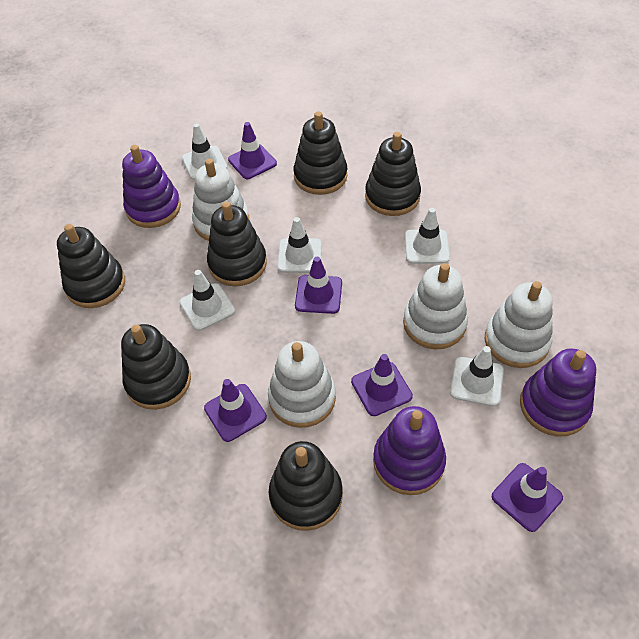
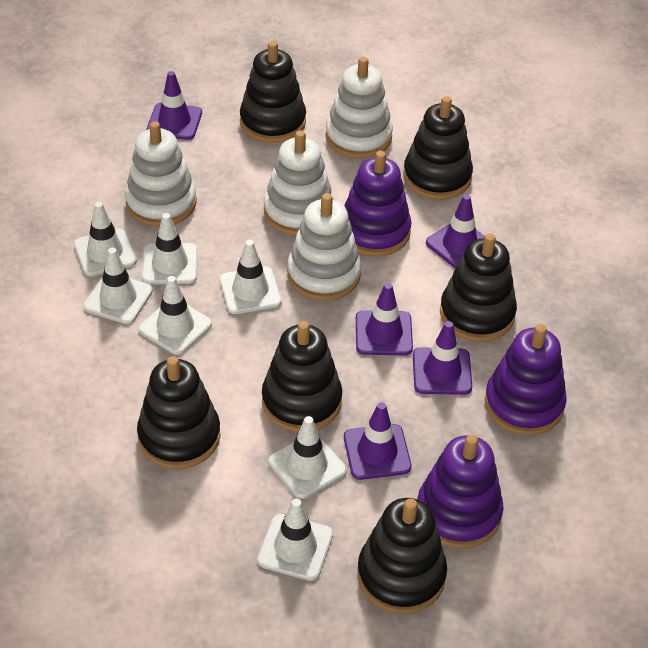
white traffic cone: 5 -> 7

